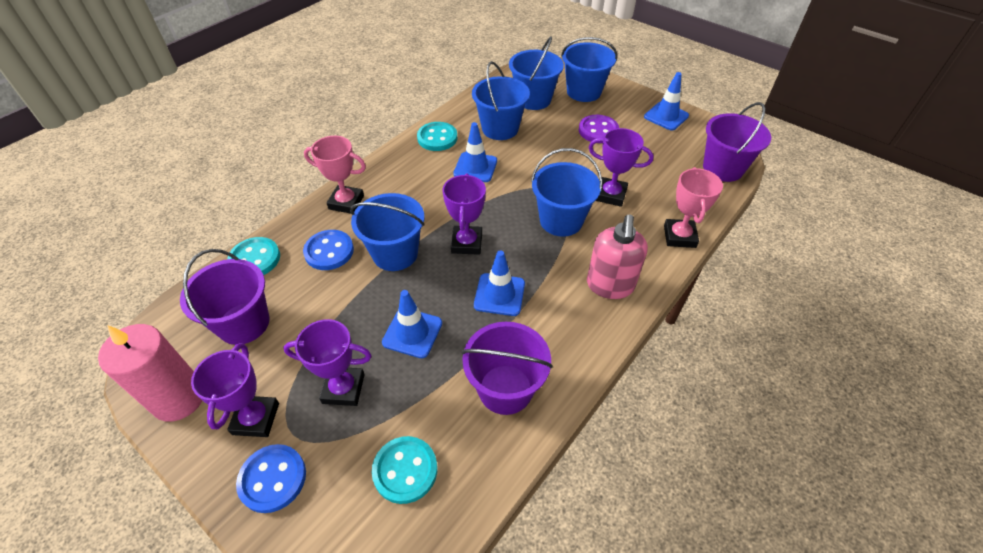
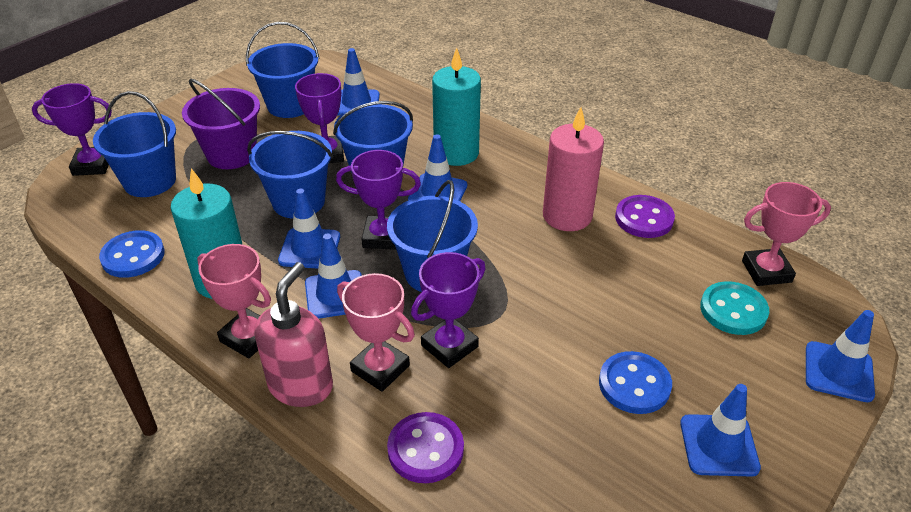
blue traffic cone: 4 -> 6
pink trophy: 2 -> 3
purple bucket: 3 -> 1
purple button: 1 -> 2
turquoise button: 3 -> 1
turquoise candle: 0 -> 2

